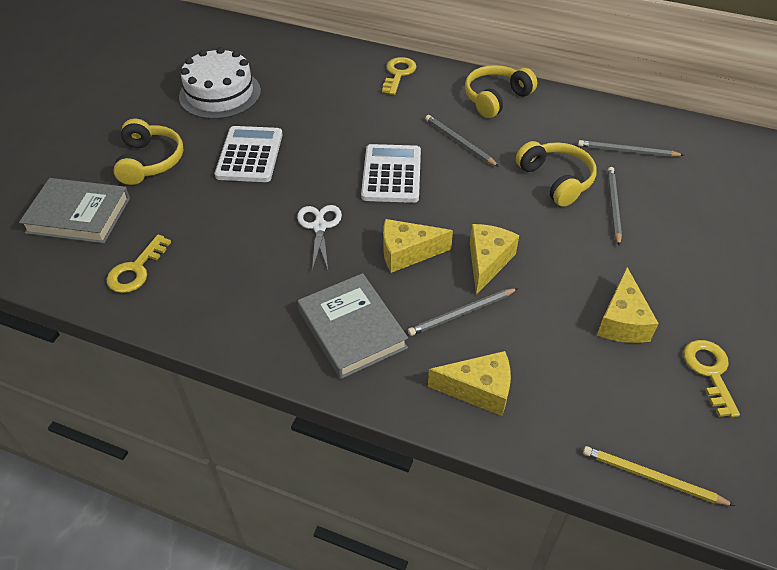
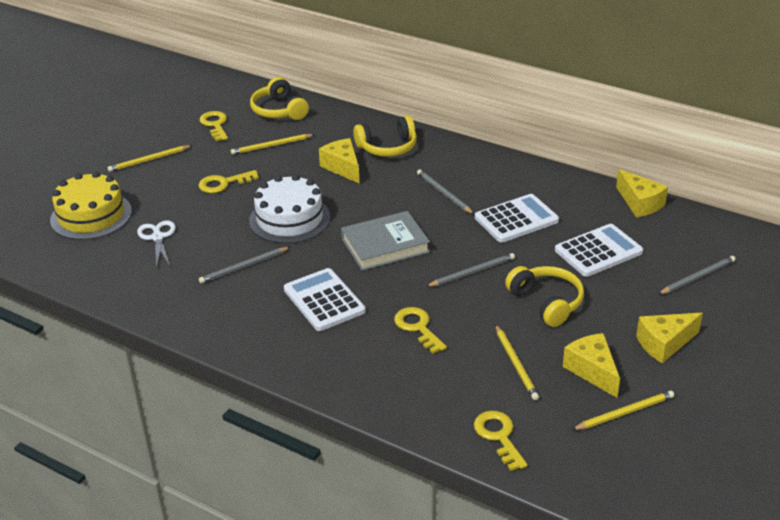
grey book: 2 -> 1
white calculator: 2 -> 3
yellow cake: 0 -> 1
yellow key: 3 -> 4
yellow pencil: 1 -> 4

